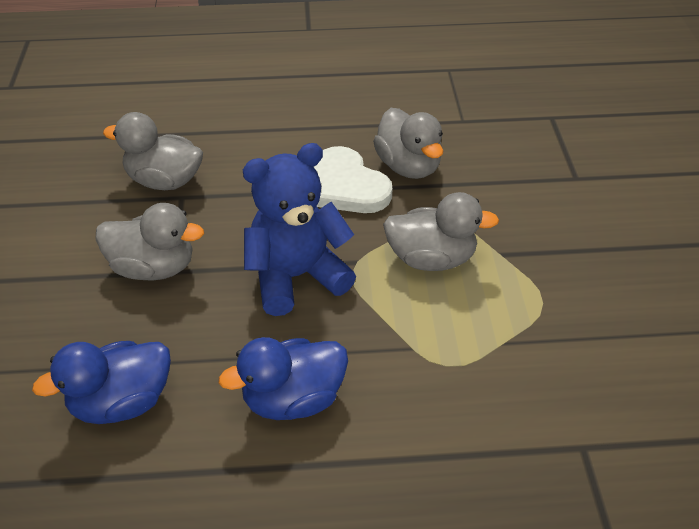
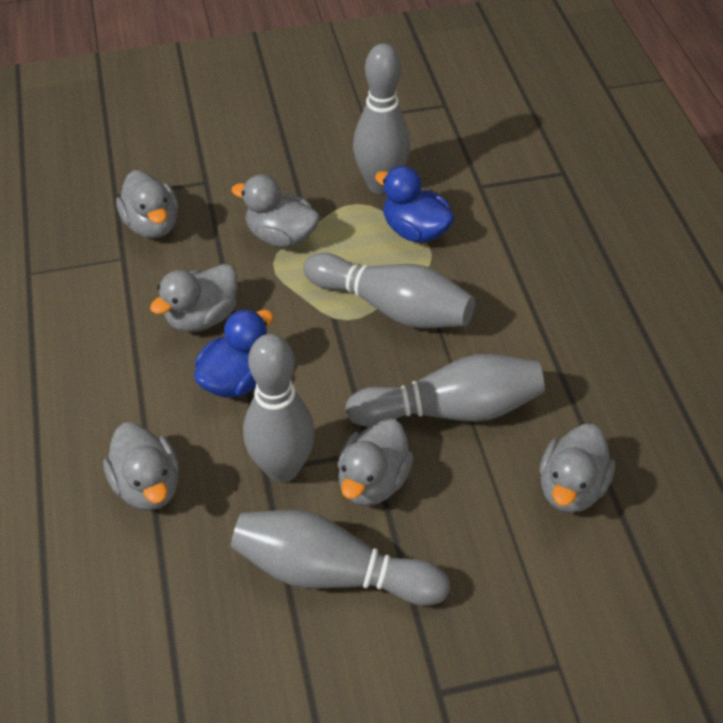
blue teddy bear: 1 -> 0
grey bowling pin: 0 -> 5
grey duck: 4 -> 6
white heart: 1 -> 0

